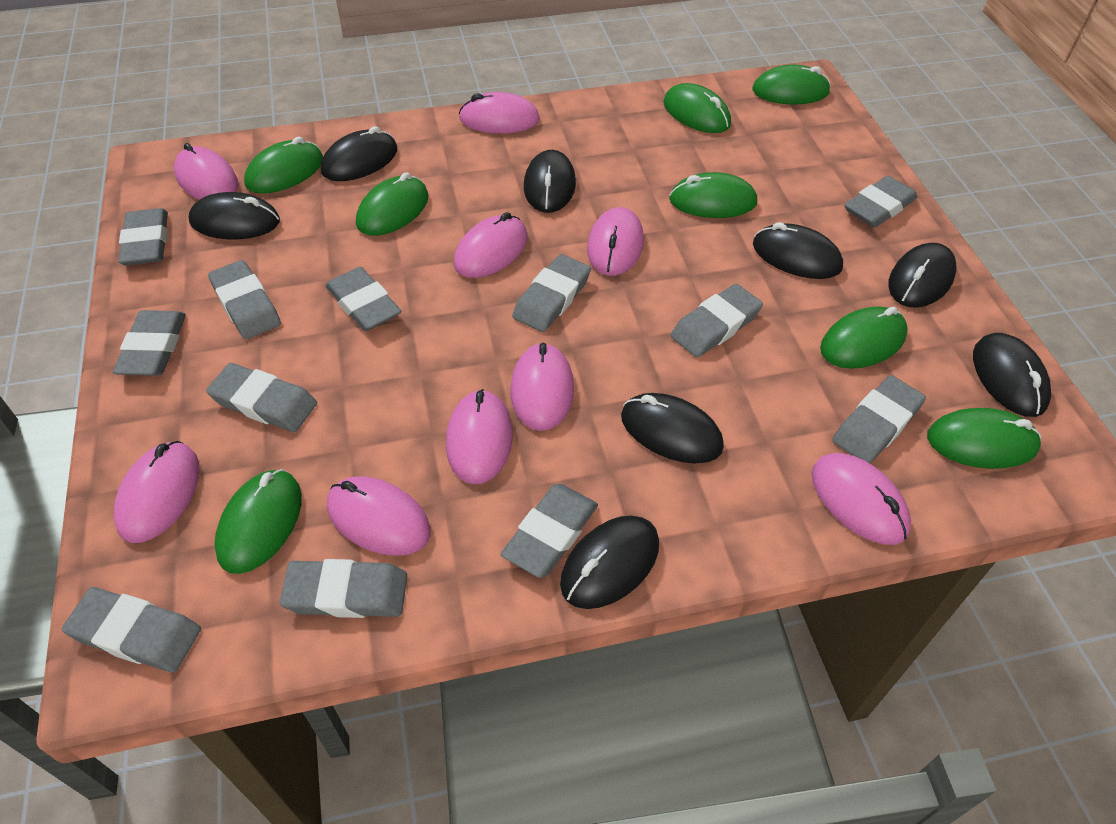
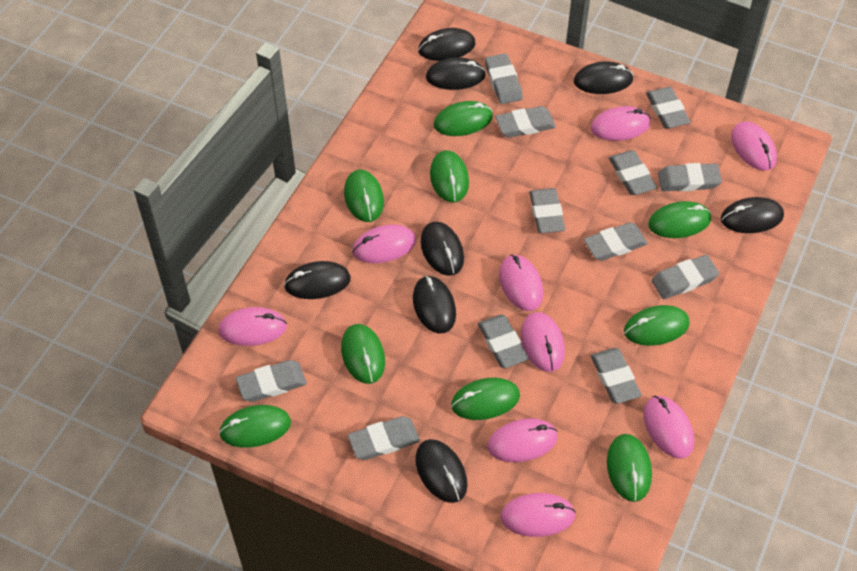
green mouse: 8 -> 9

